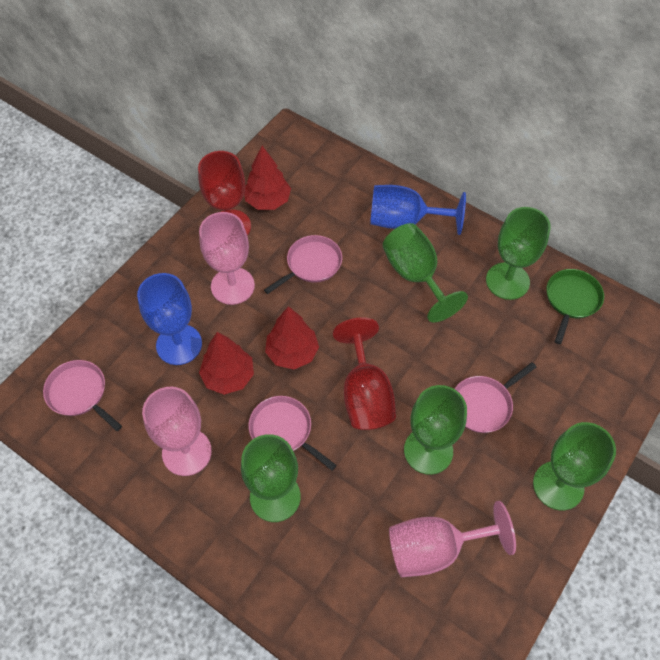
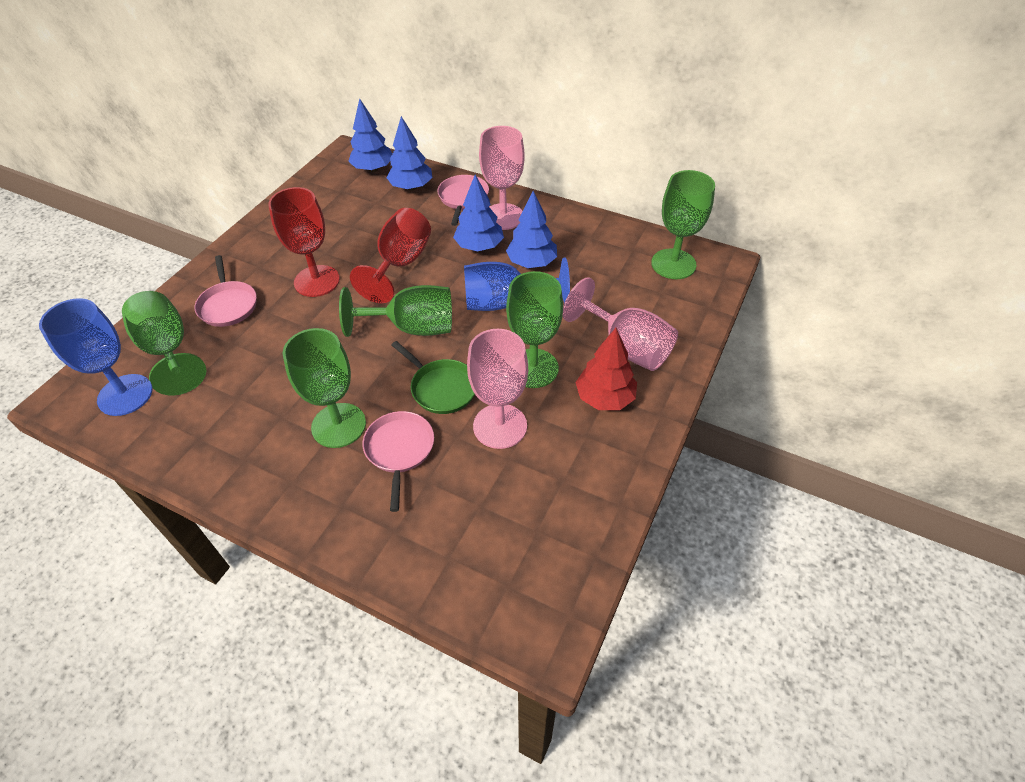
blue tree: 0 -> 4
pink pan: 4 -> 3
red tree: 3 -> 1

